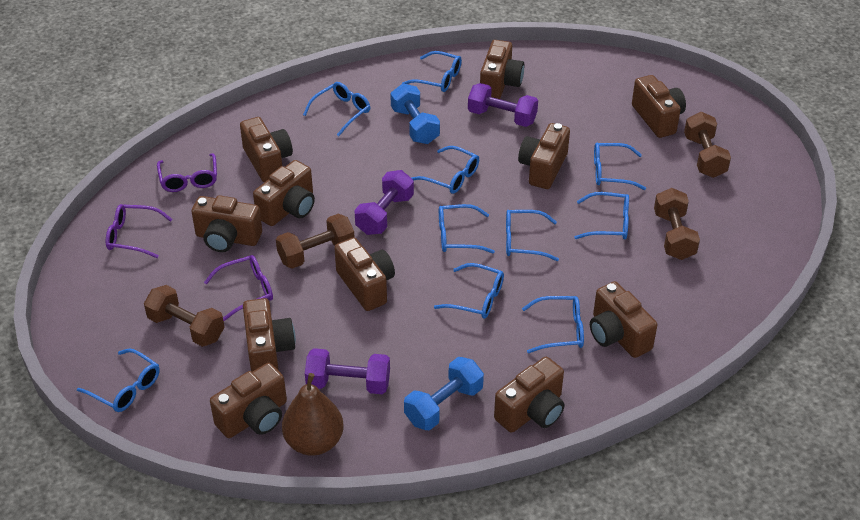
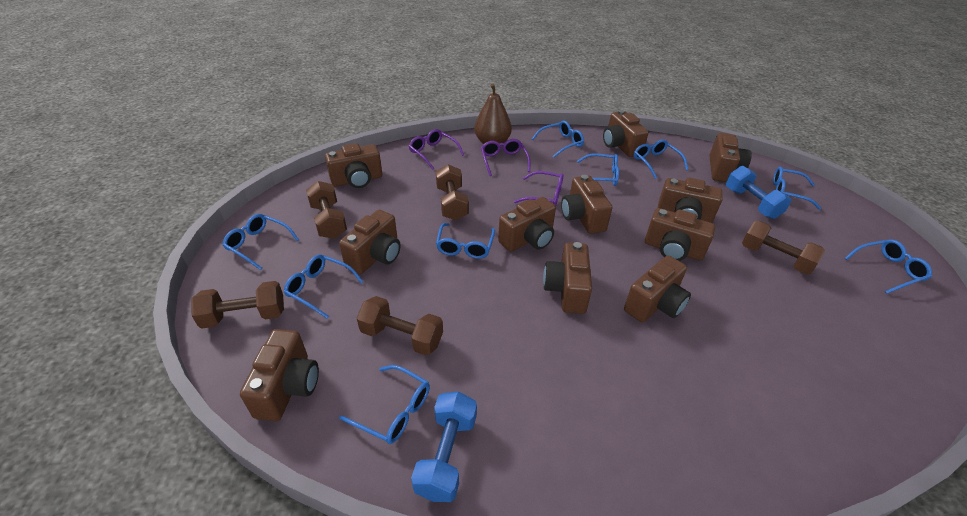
blue glasses: 10 -> 9
brown dumbbell: 4 -> 5
purple dumbbell: 3 -> 0

